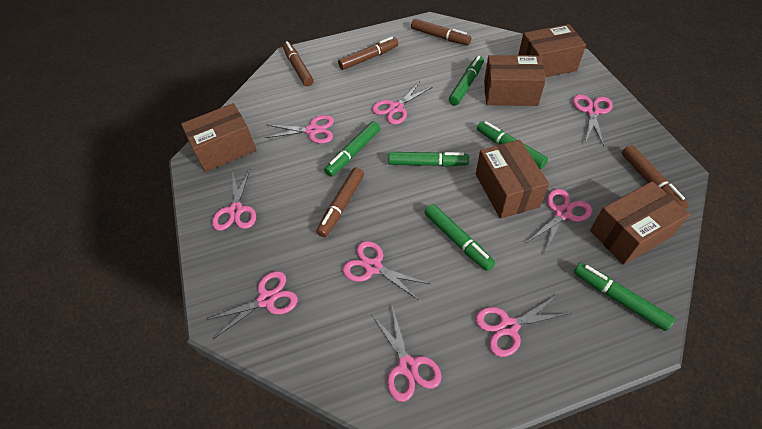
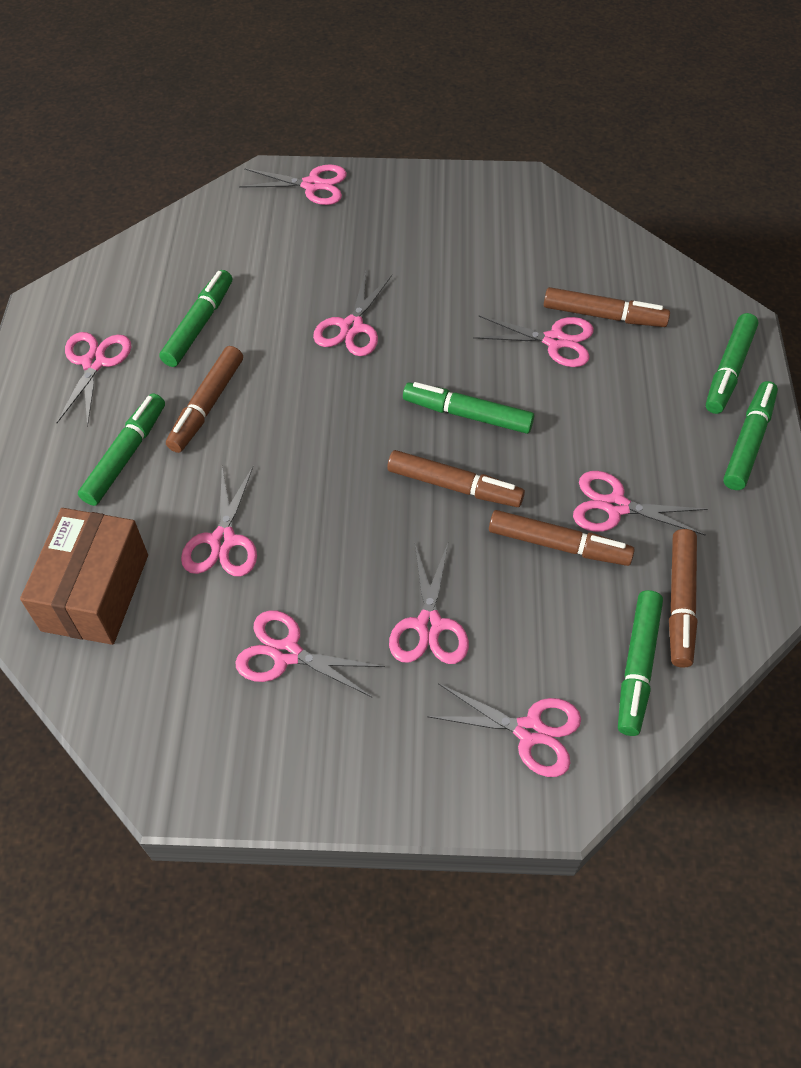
brown box: 5 -> 1

